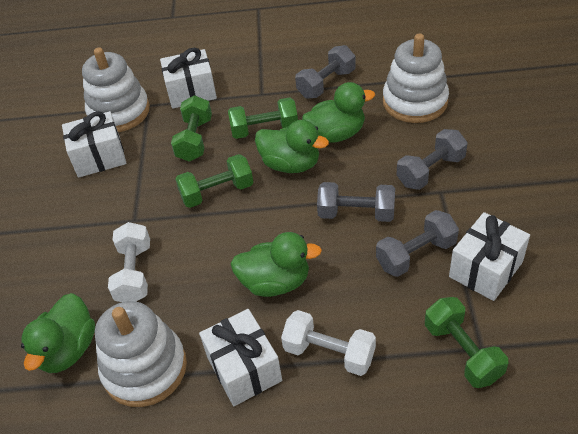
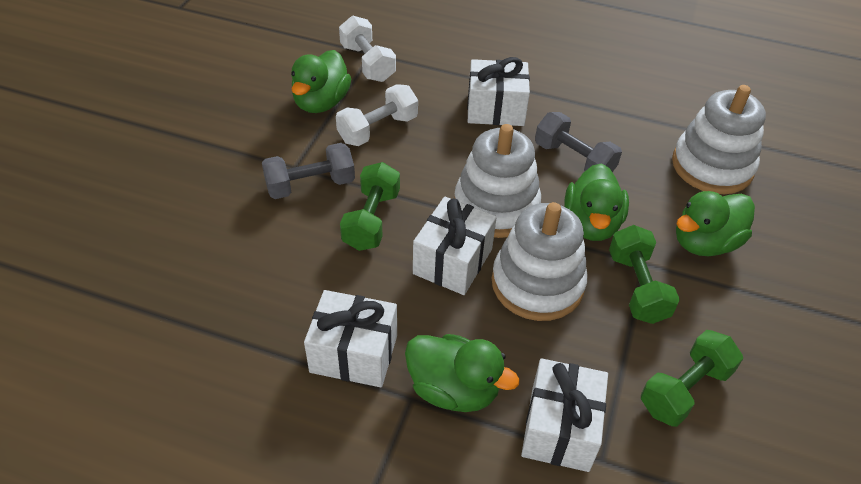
green dumbbell: 4 -> 3
grey dumbbell: 4 -> 2

